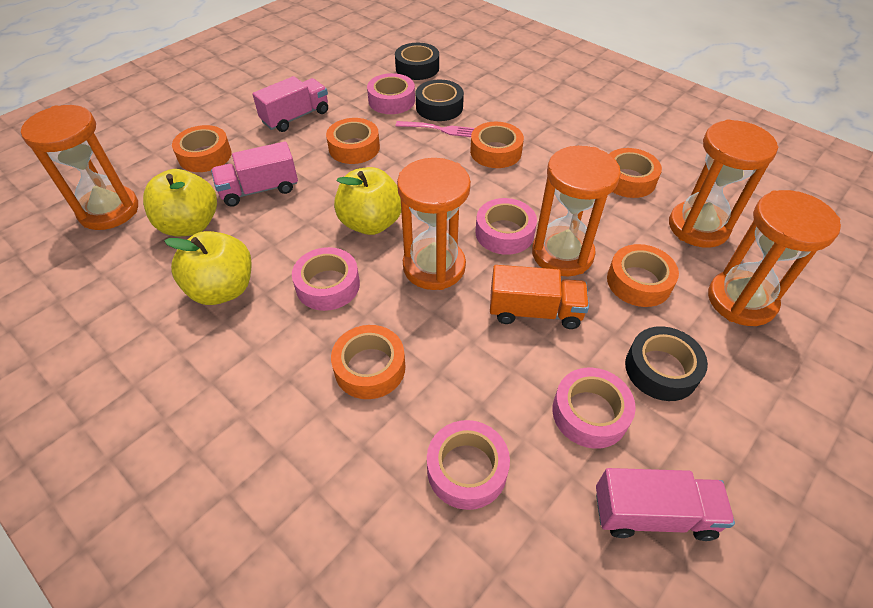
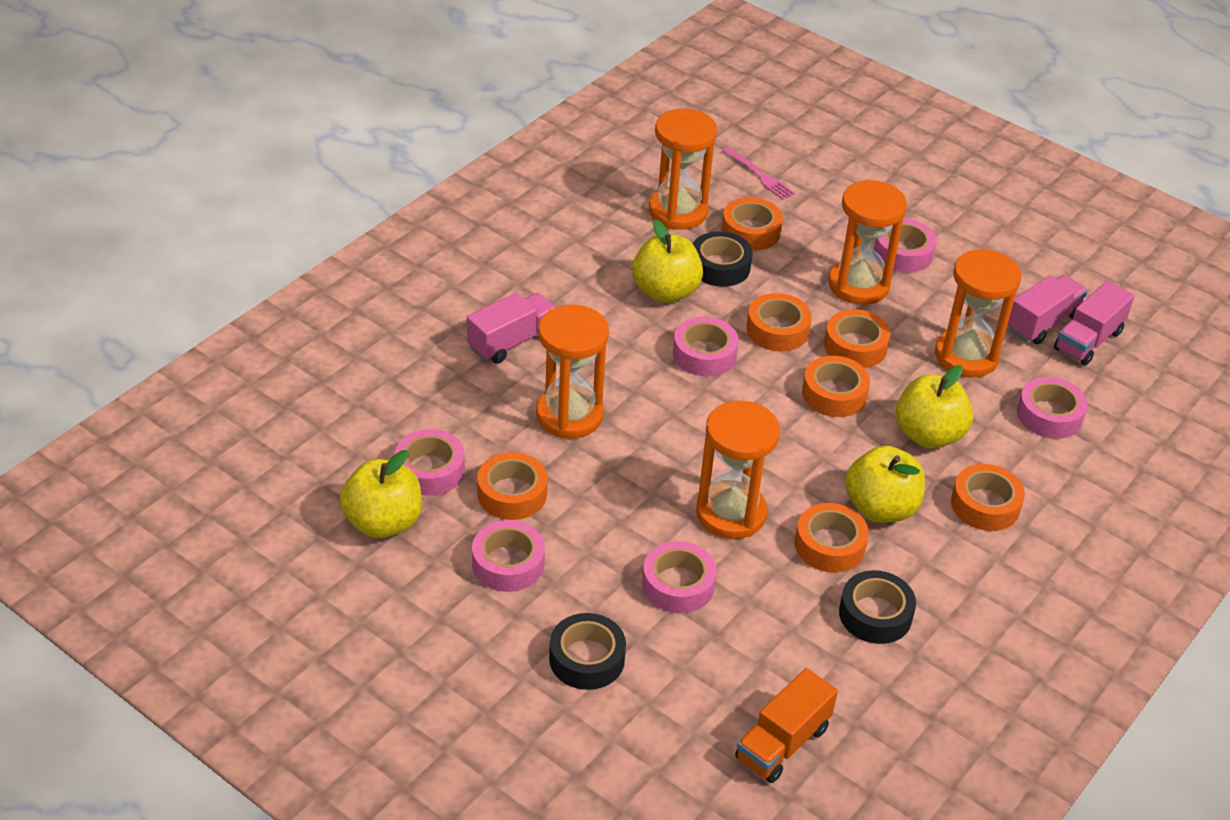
orange tape: 6 -> 7
pink tape: 5 -> 6
yellow apple: 3 -> 4

